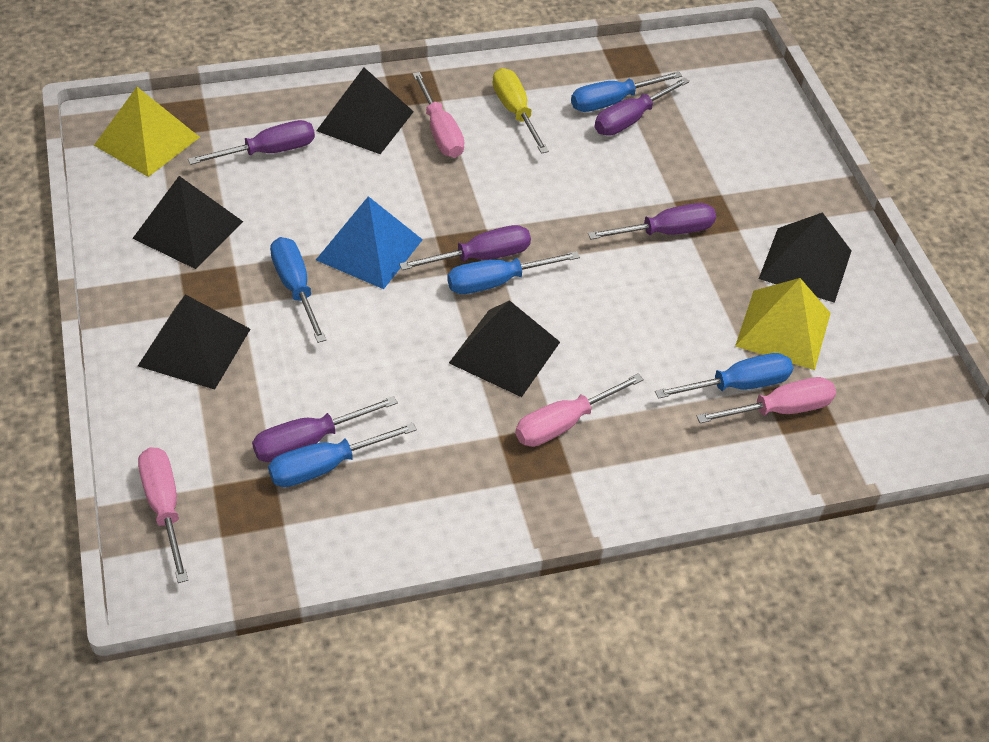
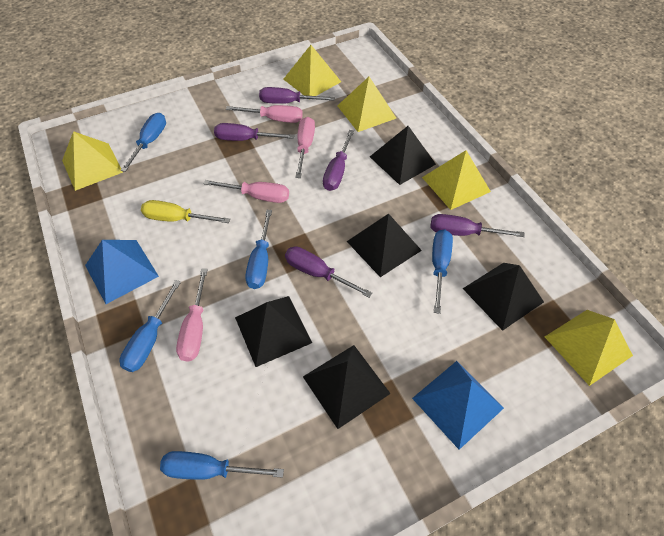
blue pyramid: 1 -> 2
yellow pyramid: 2 -> 5

